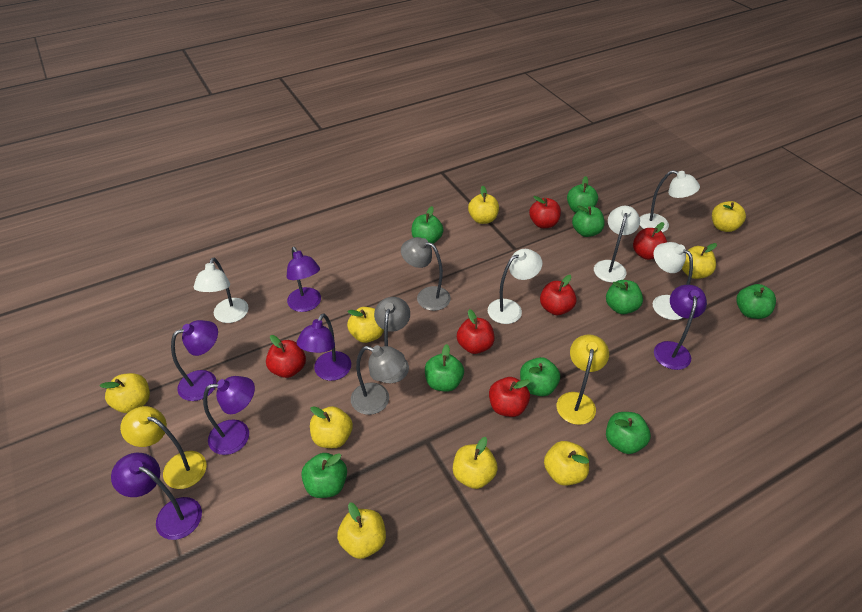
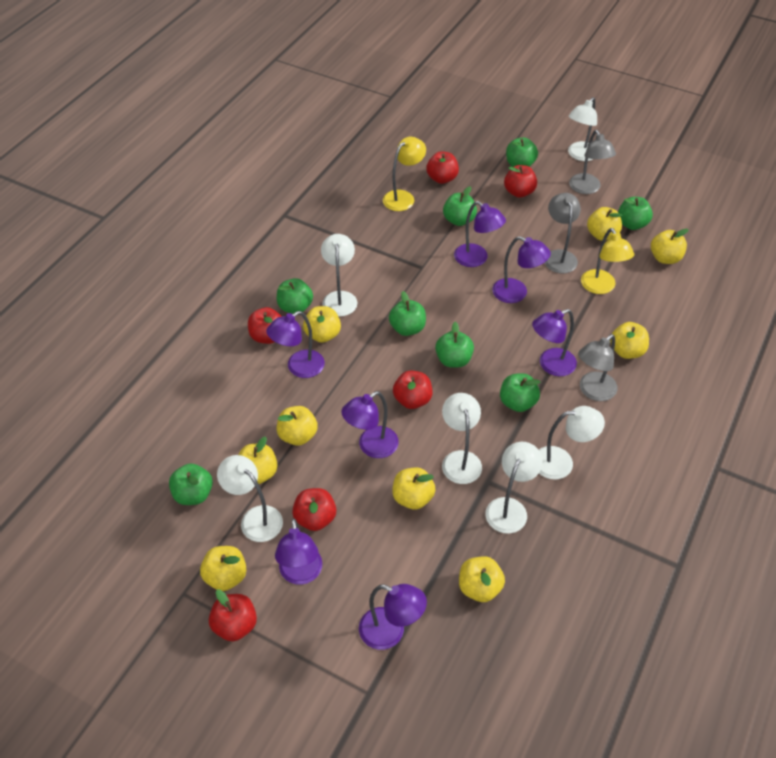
green apple: 9 -> 8
purple lamp: 6 -> 7
white lamp: 5 -> 6

